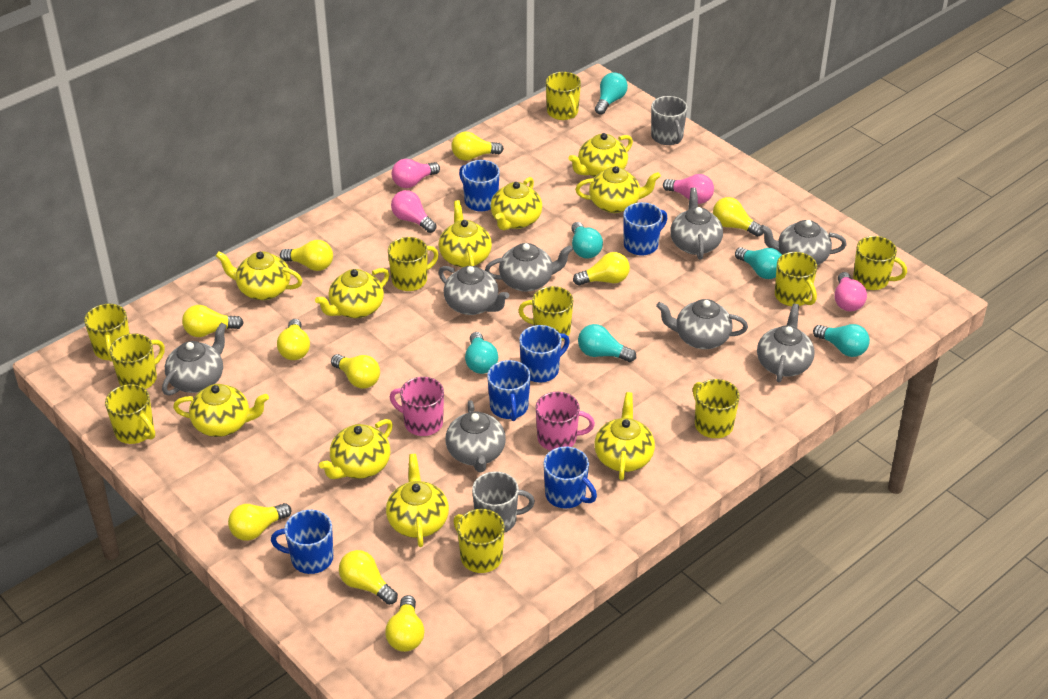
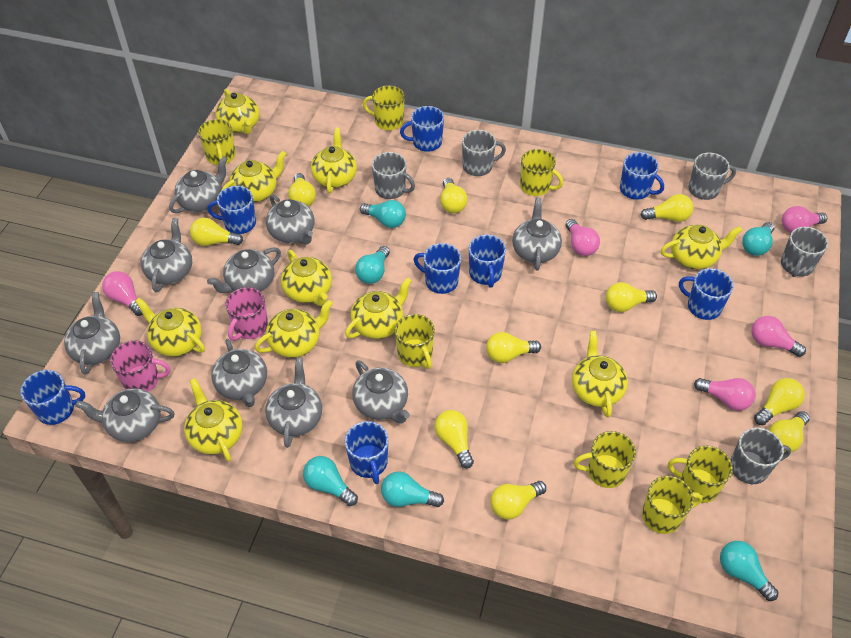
blue mug: 6 -> 8
grey mug: 2 -> 5
grey teapot: 8 -> 10
pink light bulb: 4 -> 5
yellow mug: 10 -> 7

